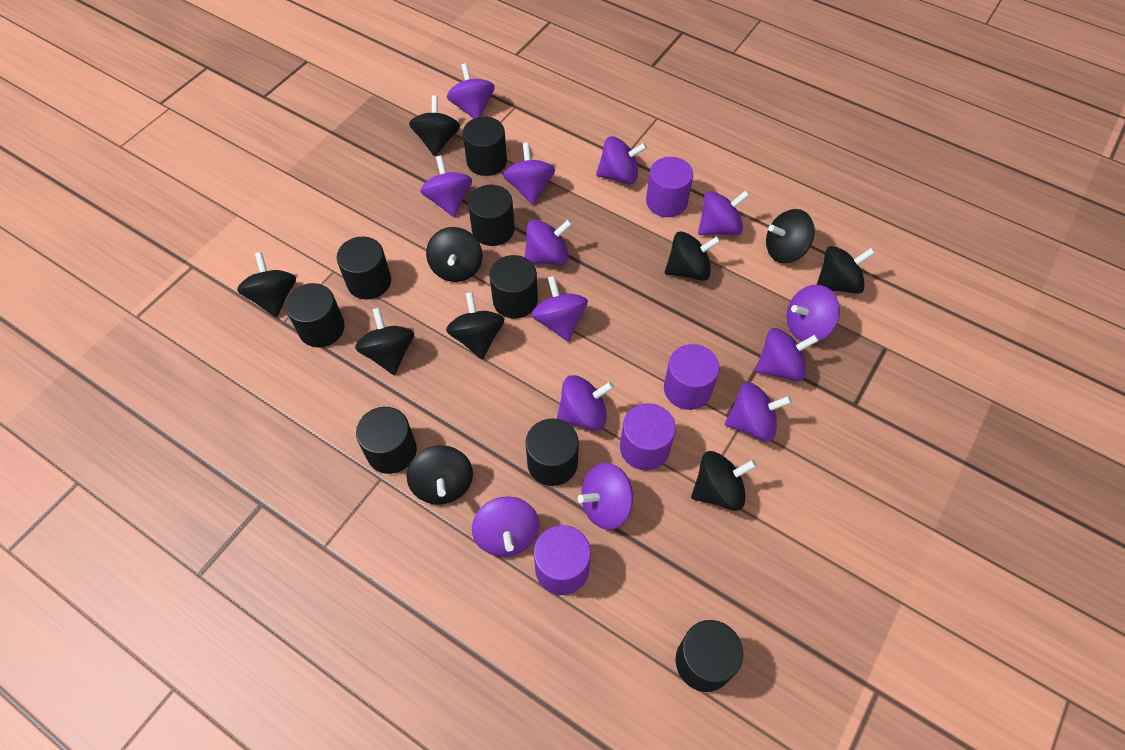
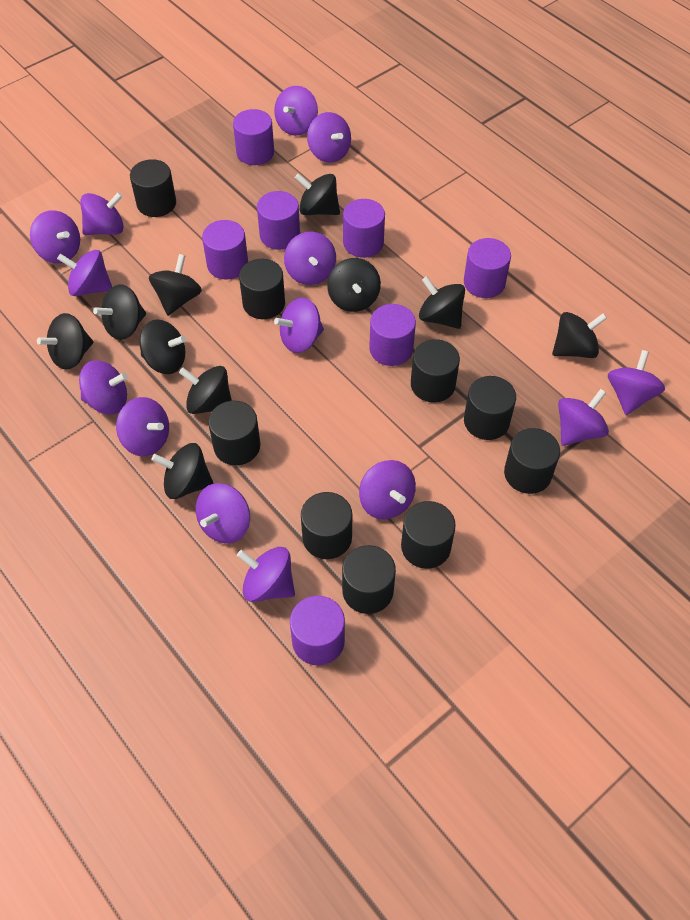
black cylinder: 8 -> 9
purple cylinder: 4 -> 7
purple spinning top: 13 -> 14

